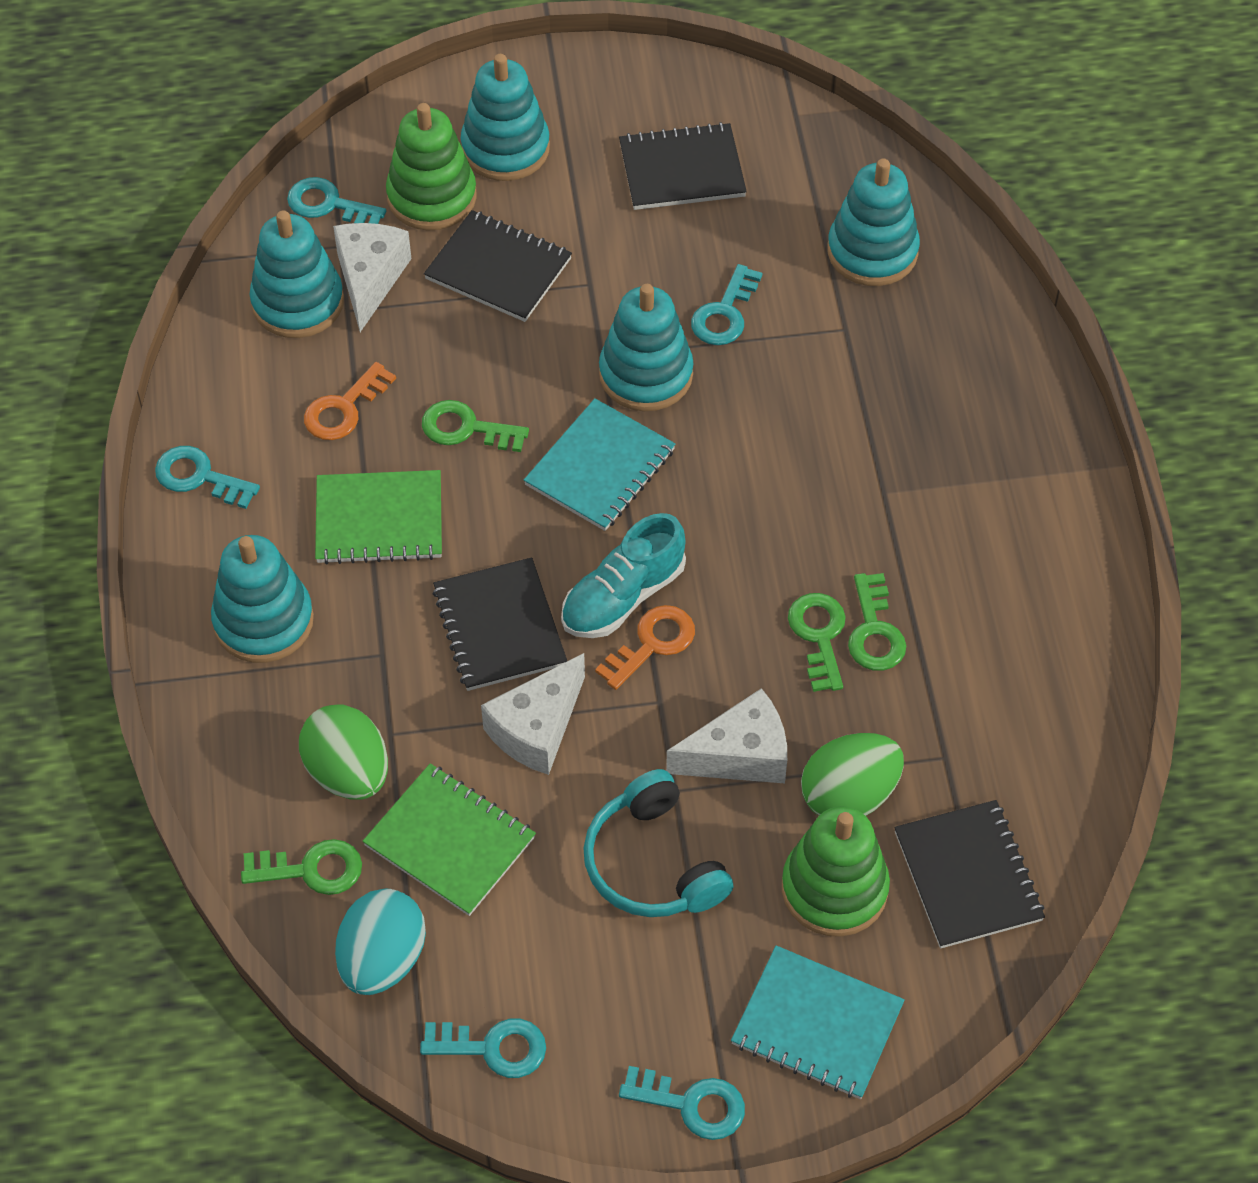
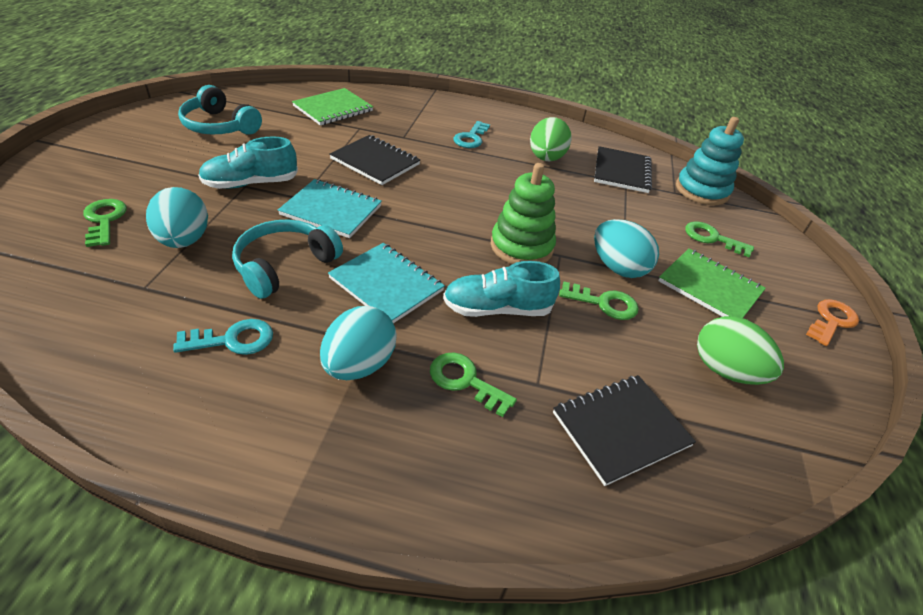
black notebook: 4 -> 3
green stacking toy: 2 -> 1
orange key: 2 -> 1
turquoise egg: 1 -> 3
turquoise headphones: 1 -> 2
turquoise key: 5 -> 2
turquoise shoe: 1 -> 2
turquoise stacking toy: 5 -> 1
white cheese: 3 -> 0

